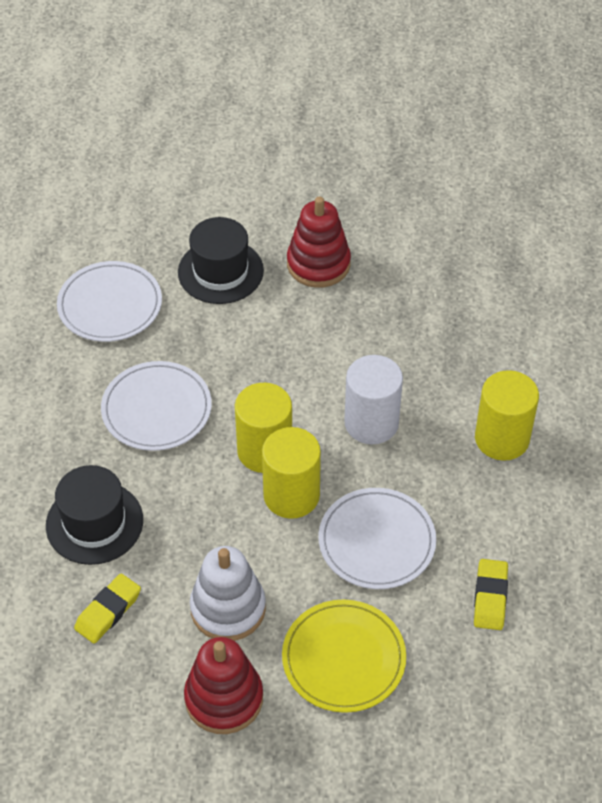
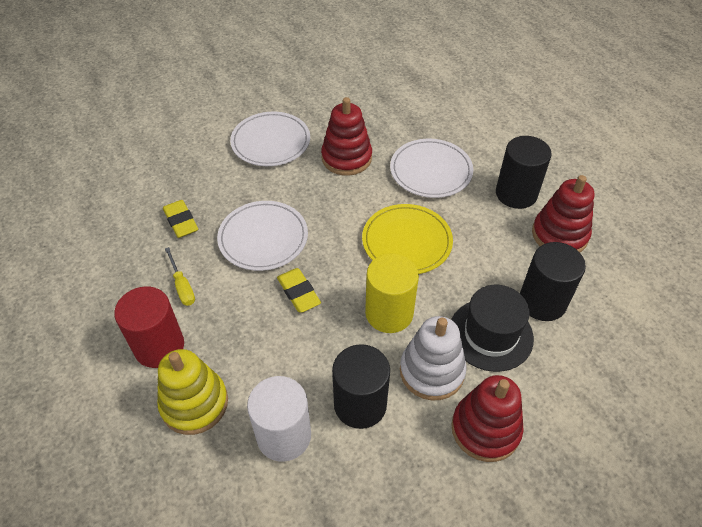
black cylinder: 0 -> 3
black hat: 2 -> 1
red cylinder: 0 -> 1
red stacking toy: 2 -> 3
yellow cylinder: 3 -> 1
yellow screwdriver: 0 -> 1
yellow stacking toy: 0 -> 1

